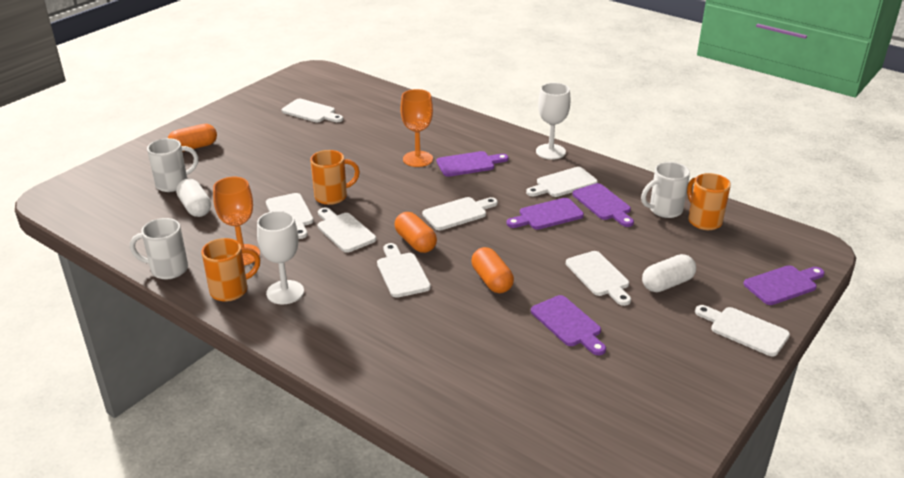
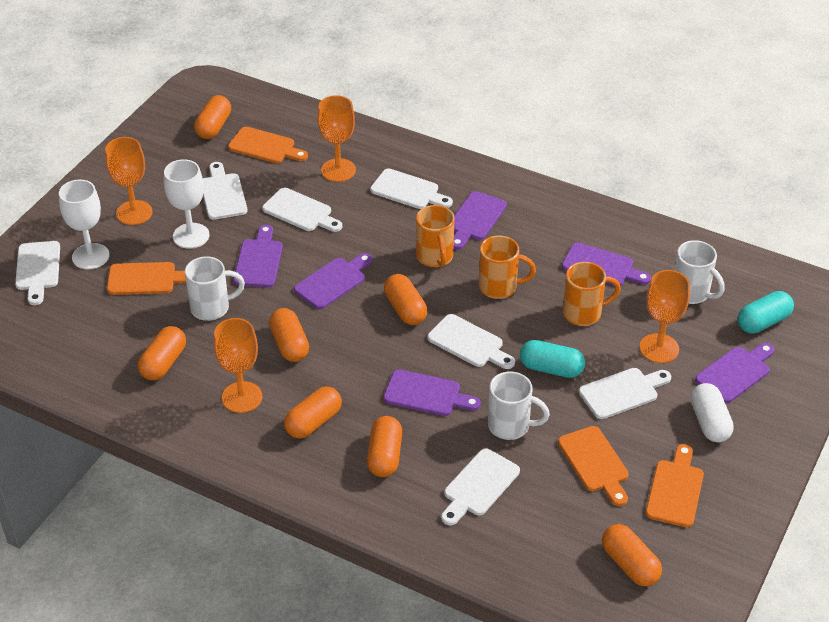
orange capsule: 3 -> 7
orange cutting board: 0 -> 4
orange goblet: 2 -> 4
purple cutting board: 5 -> 6
turquoise capsule: 0 -> 2
white capsule: 2 -> 1
white cutting board: 8 -> 7

